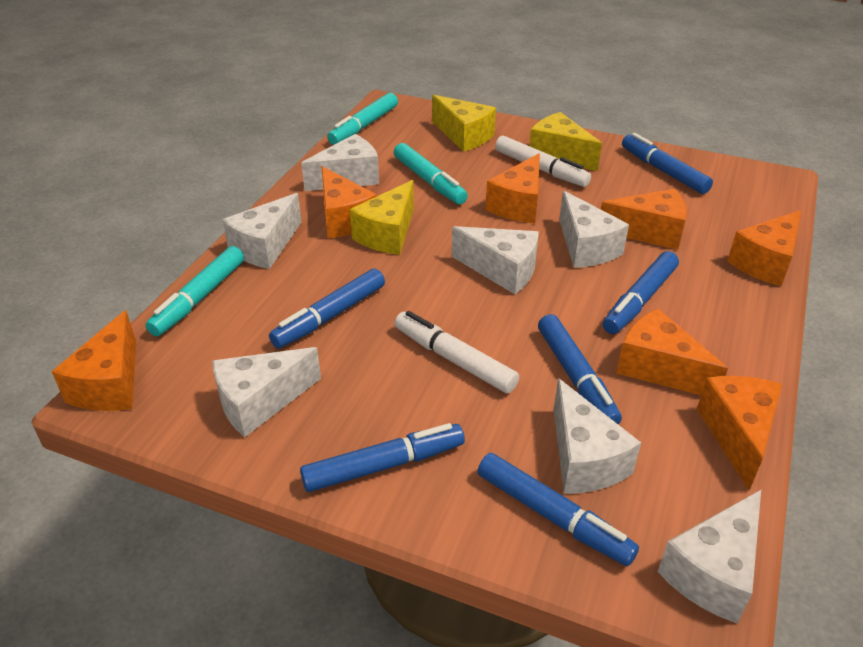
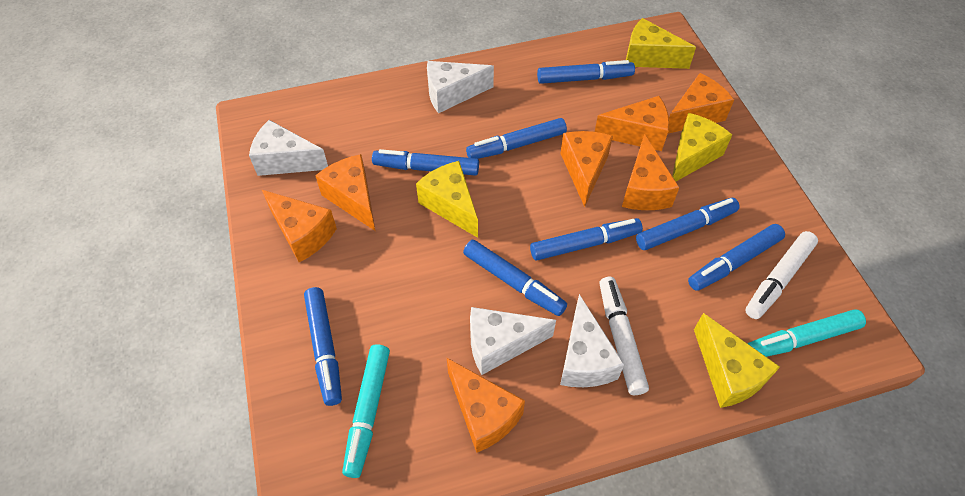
blue marker: 6 -> 8
turquoise marker: 3 -> 2
white cheese: 7 -> 4
yellow cheese: 3 -> 4

